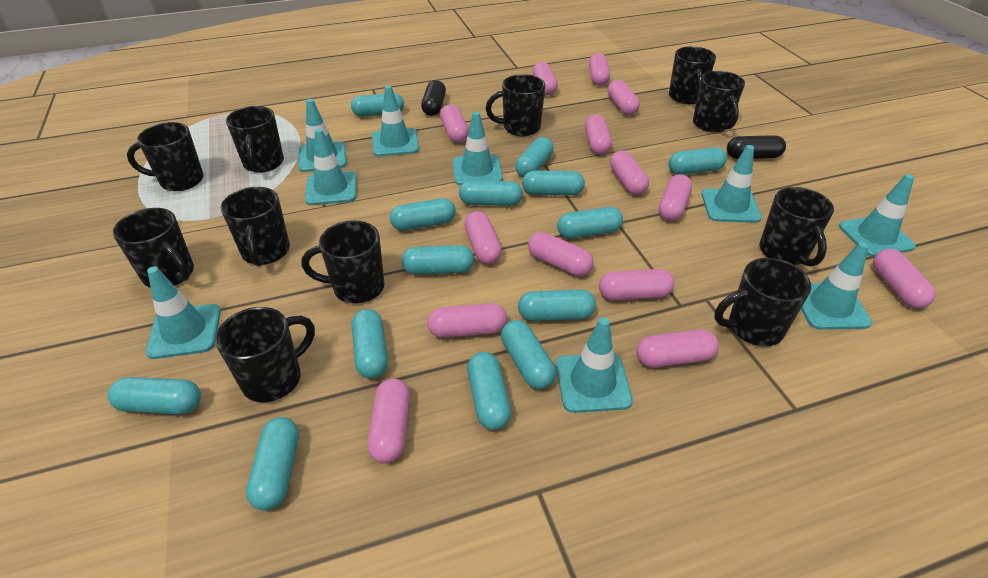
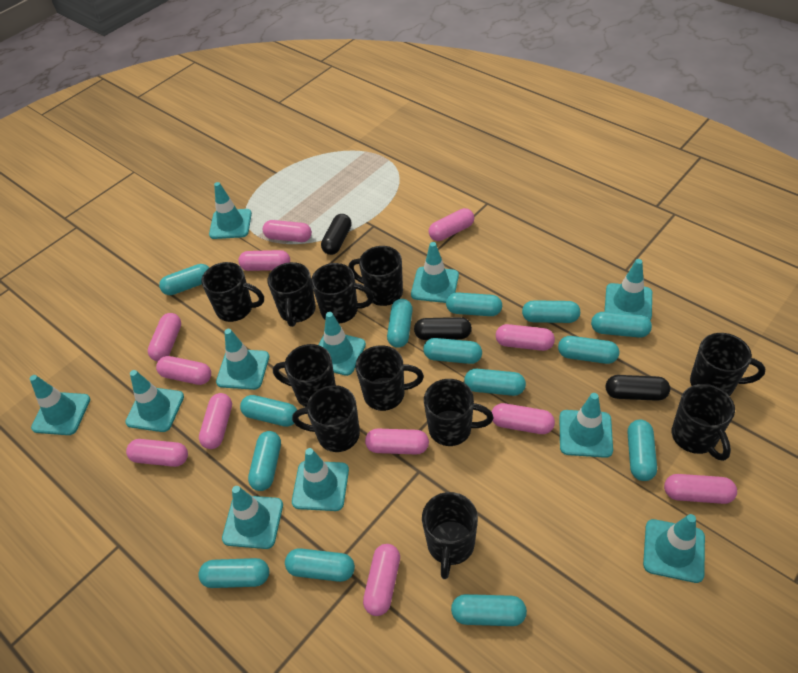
black capsule: 2 -> 3
pink capsule: 14 -> 12
turquoise traffic cone: 9 -> 11

